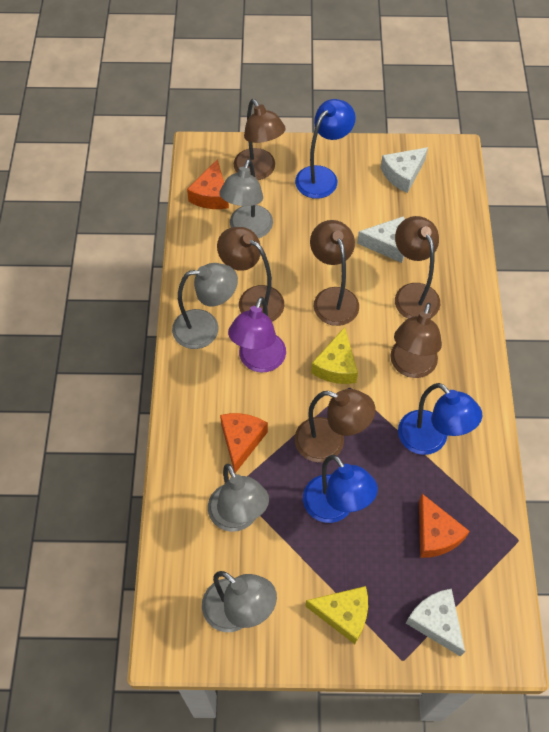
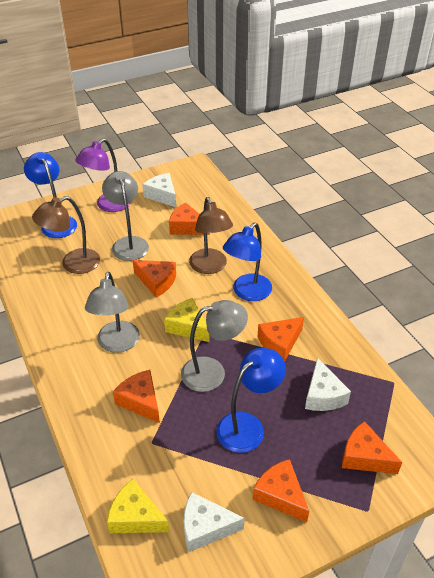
brown lamp: 6 -> 2
grey lamp: 4 -> 3
orange cheese: 3 -> 6

